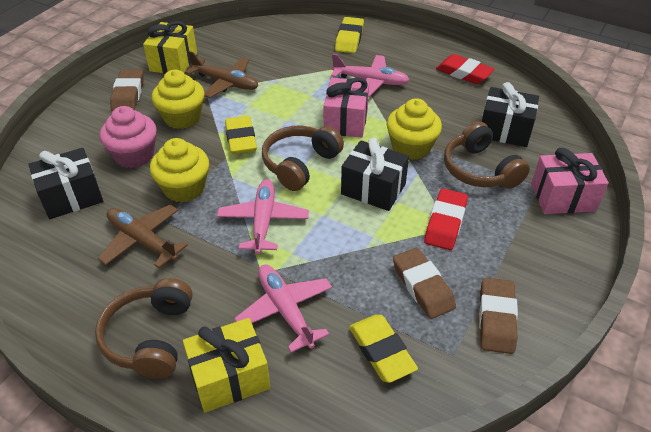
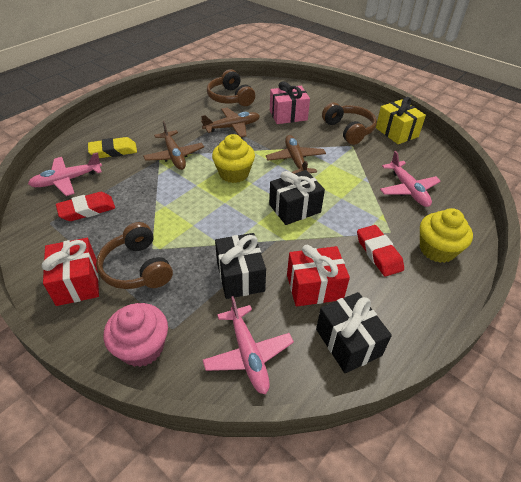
brown eraser: 3 -> 0
brown plane: 2 -> 3
pink gift: 2 -> 1
red gift: 0 -> 2
yellow cupcake: 3 -> 2
yellow eraser: 3 -> 1
yellow gift: 2 -> 1

